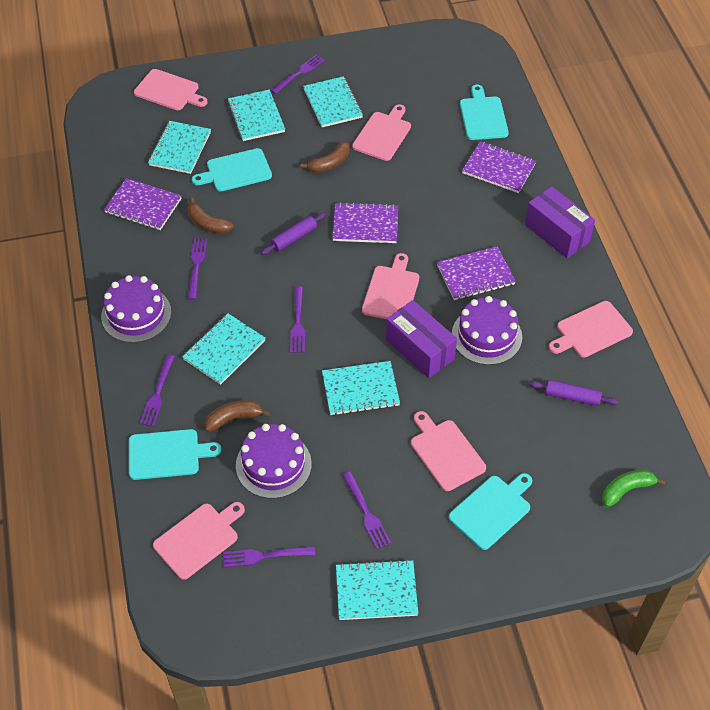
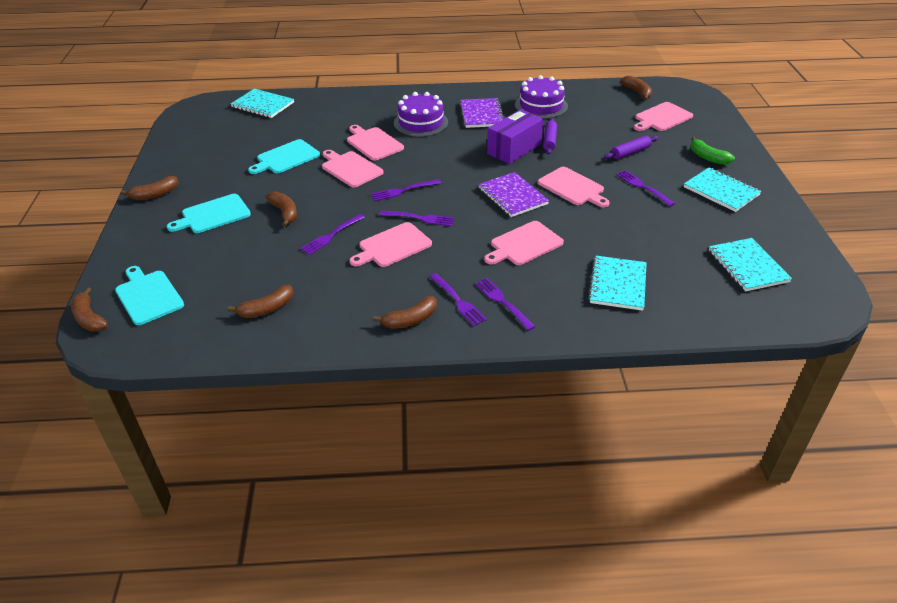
brown banana: 3 -> 6
purple box: 2 -> 1
purple cake: 3 -> 2
purple notebook: 4 -> 2
turquoise cutting board: 4 -> 3
turquoise notebook: 6 -> 4

